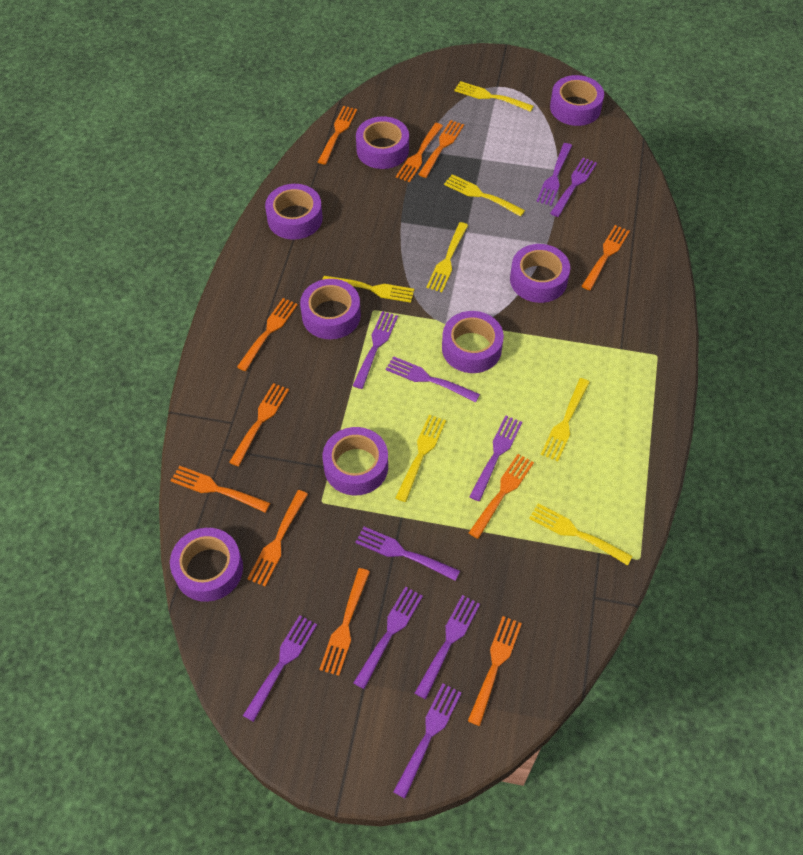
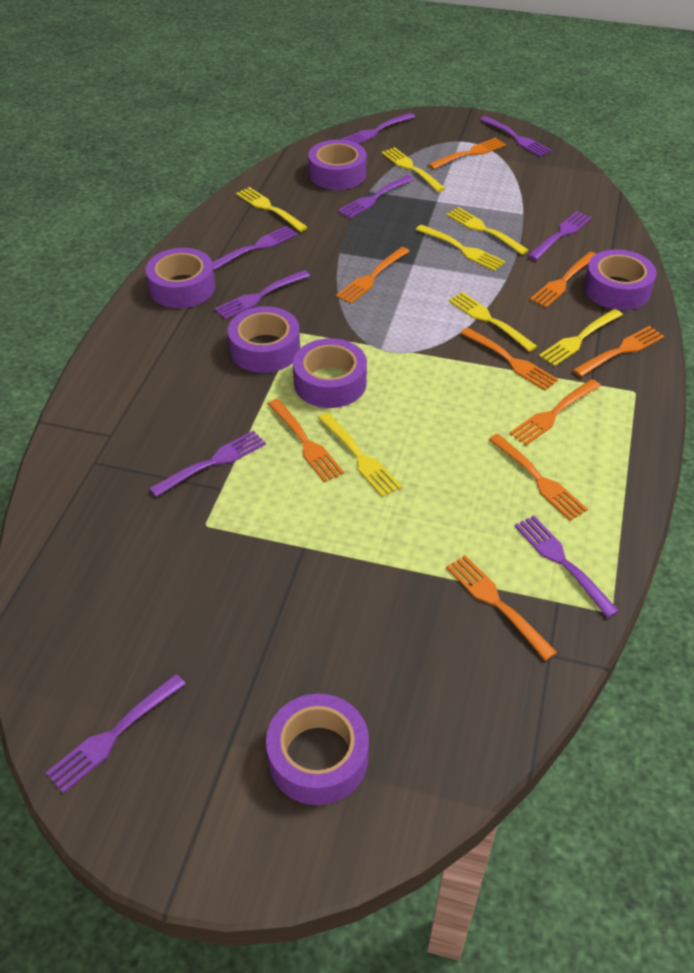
orange fork: 11 -> 9
purple fork: 10 -> 9
purple tape: 8 -> 6

